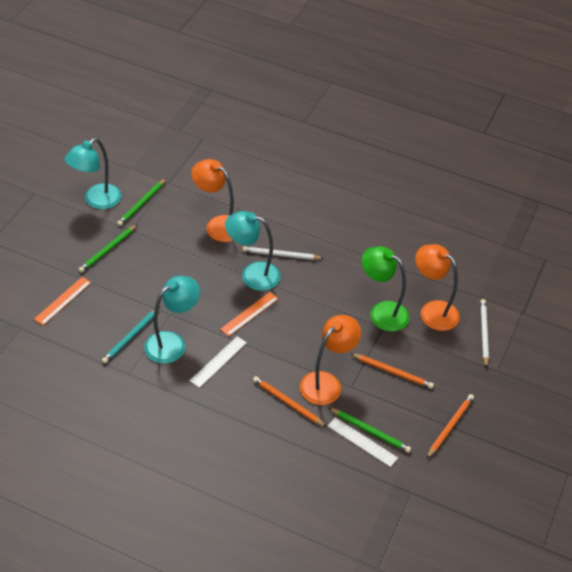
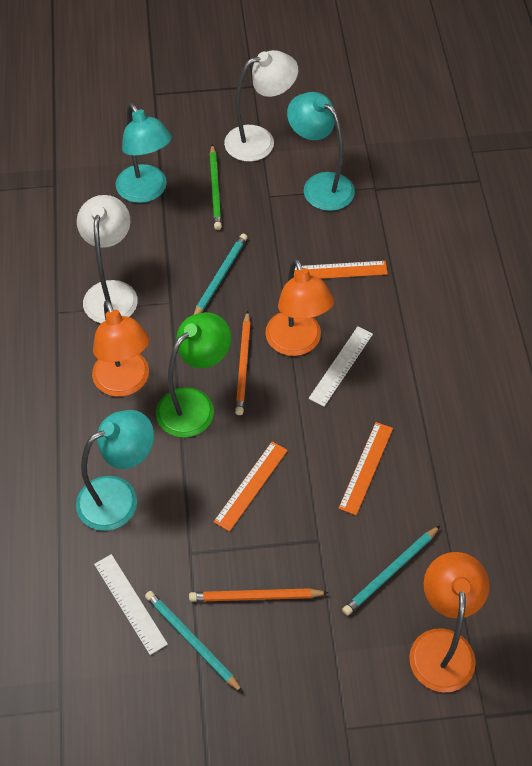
green pencil: 3 -> 1
orange pencil: 3 -> 2
orange ruler: 2 -> 3
turquoise pencil: 1 -> 3
white lamp: 0 -> 2
white pencil: 2 -> 0

